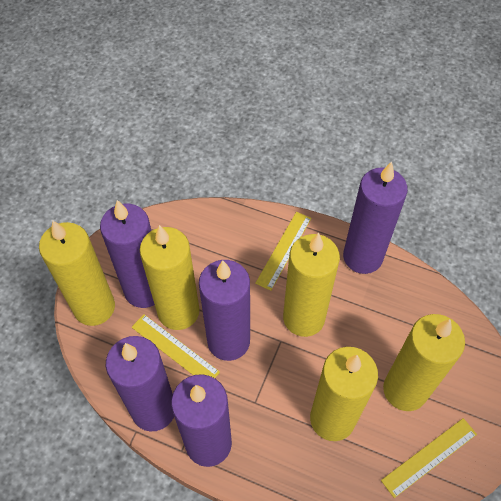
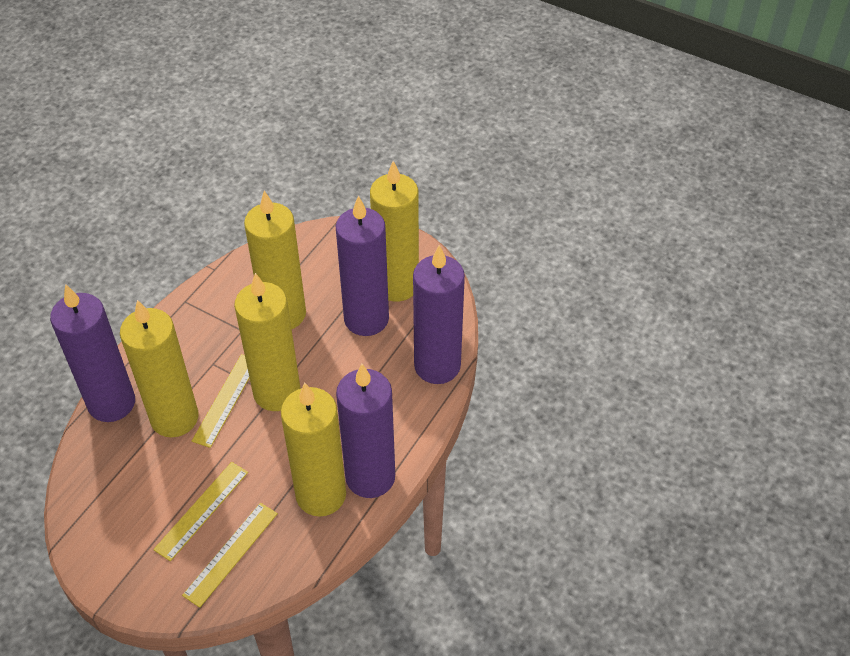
purple candle: 5 -> 4

